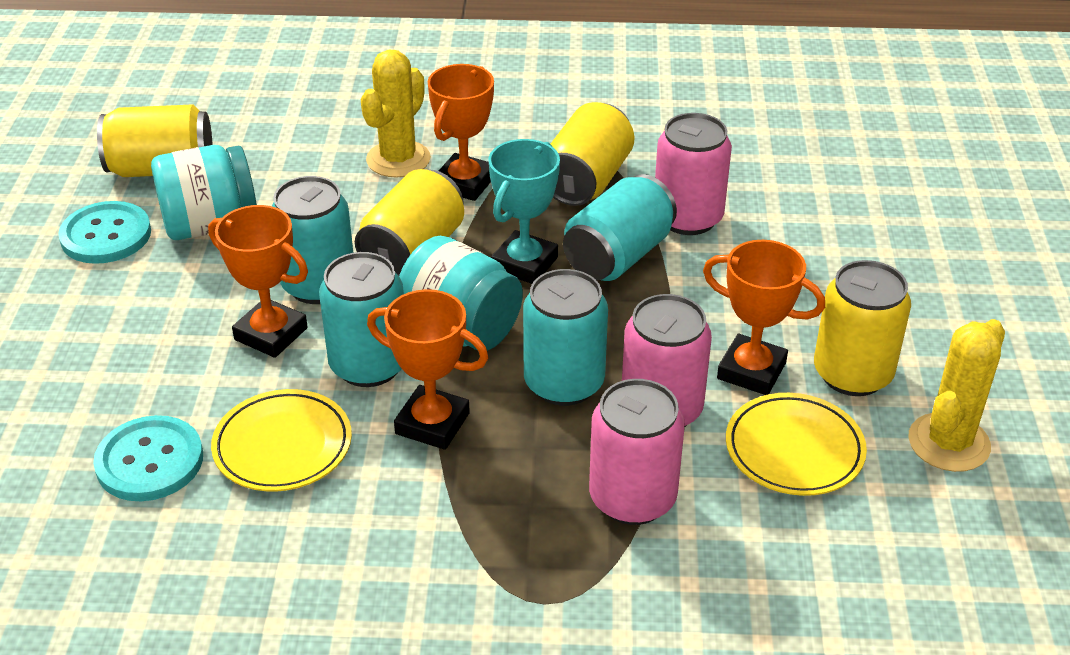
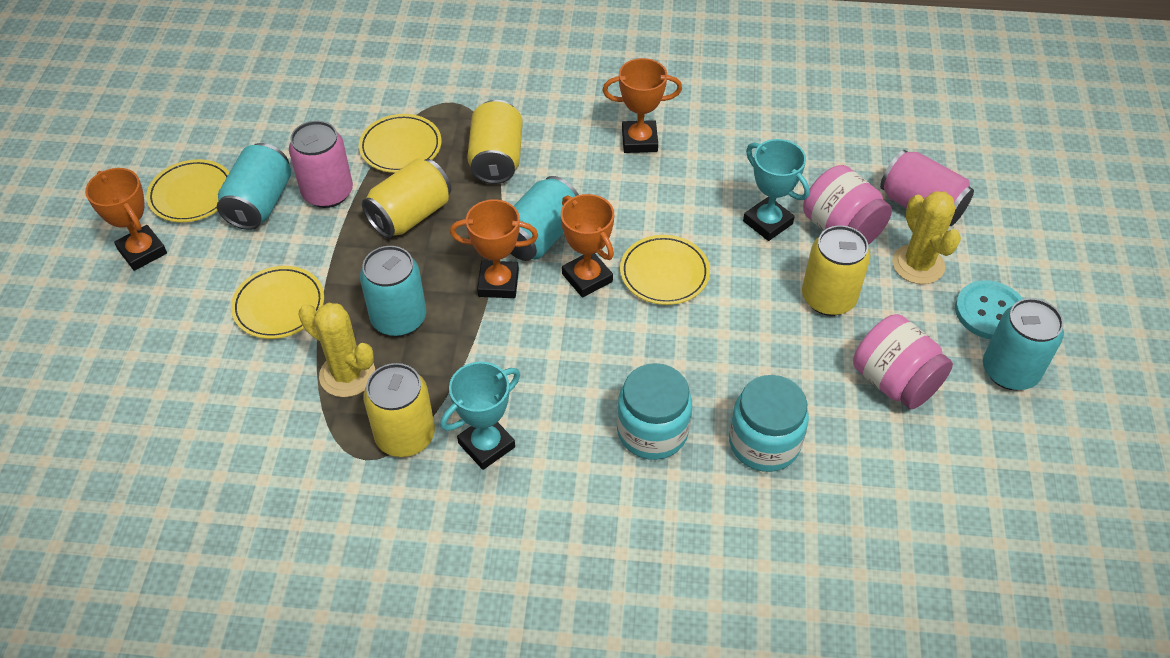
pink can: 3 -> 2
pink jar: 0 -> 2
turquoise button: 2 -> 1
turquoise trophy: 1 -> 2
yellow plate: 2 -> 4

